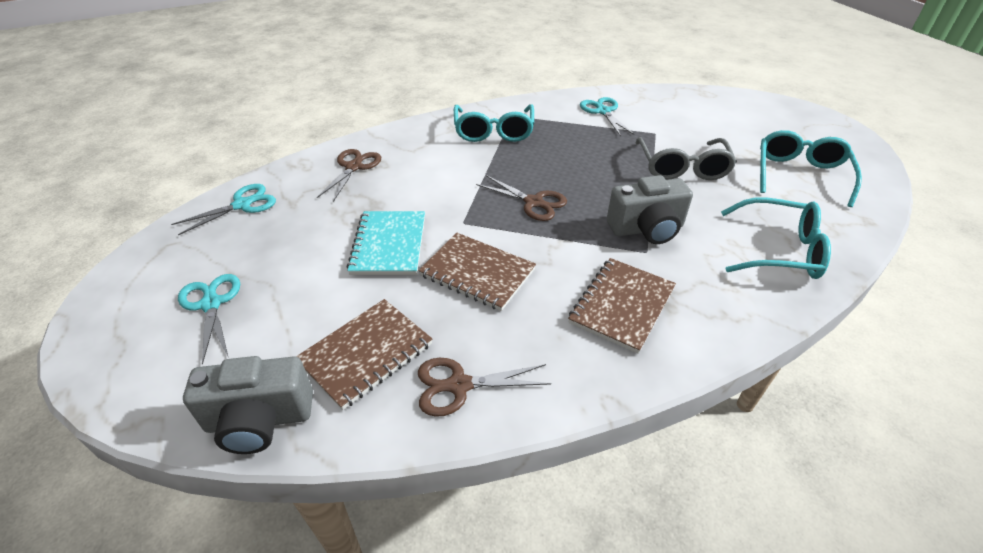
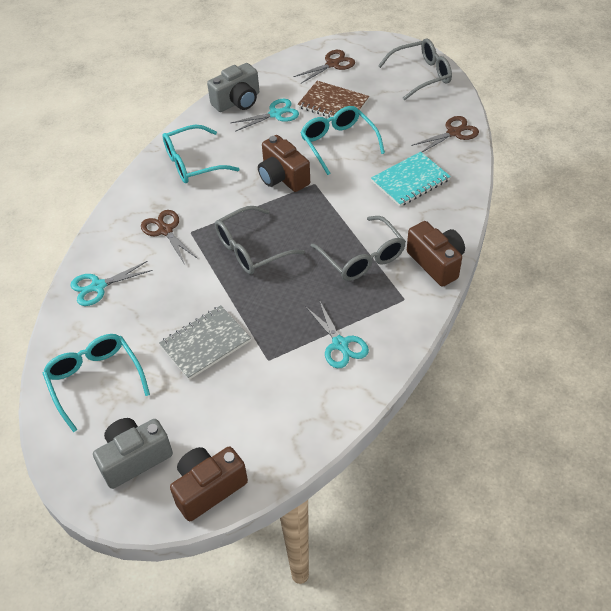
brown camera: 0 -> 3
brown notebook: 3 -> 1
grey glasses: 1 -> 3
grey notebook: 0 -> 1

